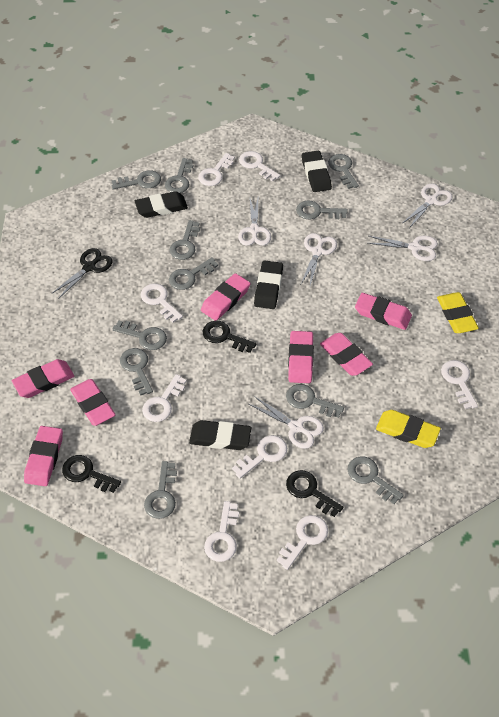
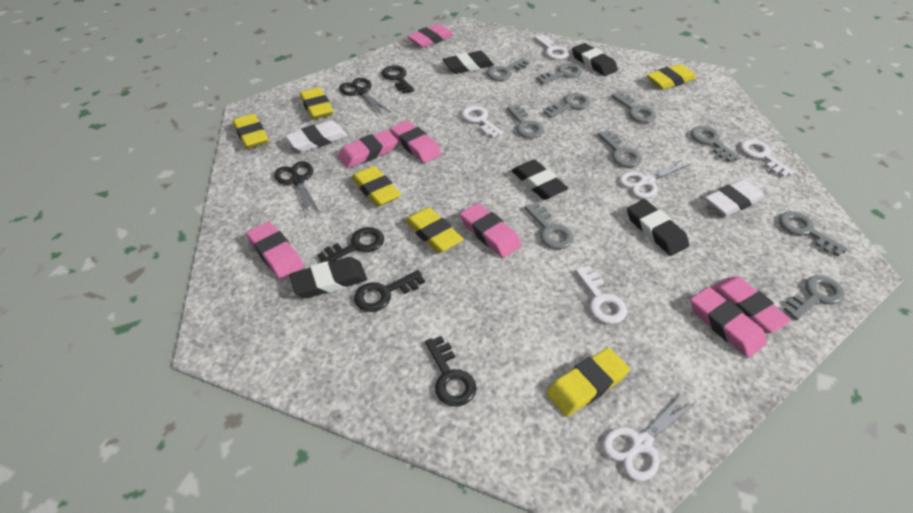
black eraser: 4 -> 5
black key: 3 -> 4
black scissors: 1 -> 2
grey key: 11 -> 10
white eraser: 0 -> 2
white key: 8 -> 4
white scissors: 5 -> 2
yellow eraser: 2 -> 6

